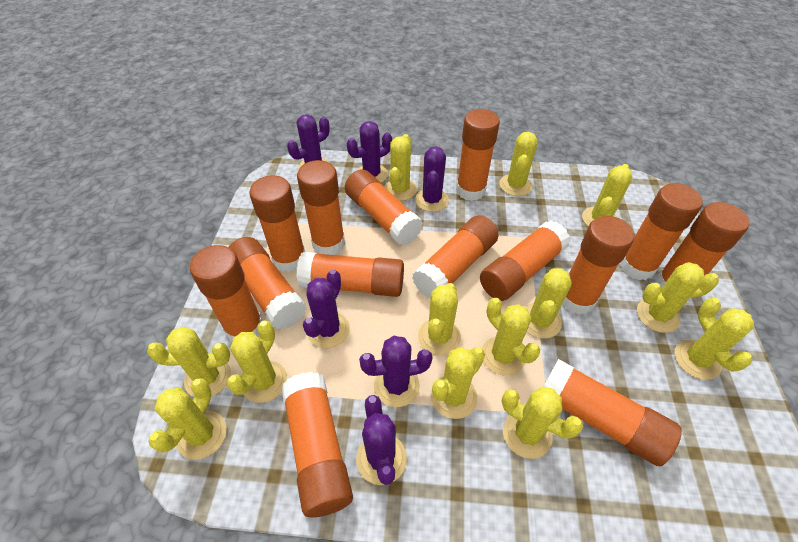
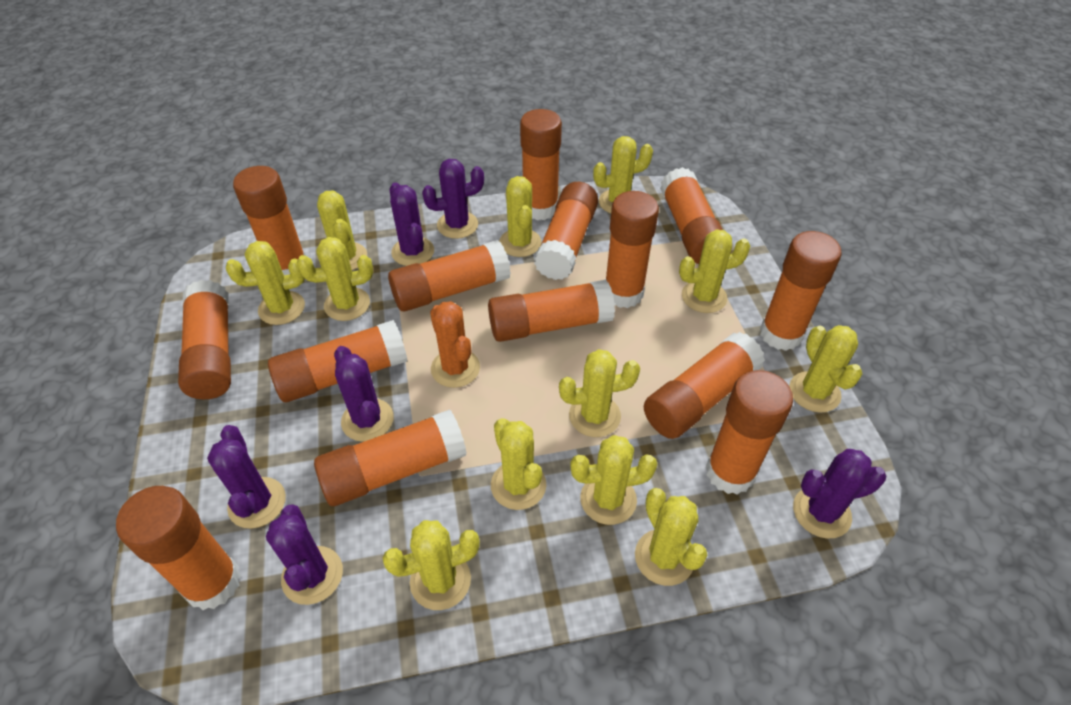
orange cactus: 0 -> 1
yellow cactus: 13 -> 12

